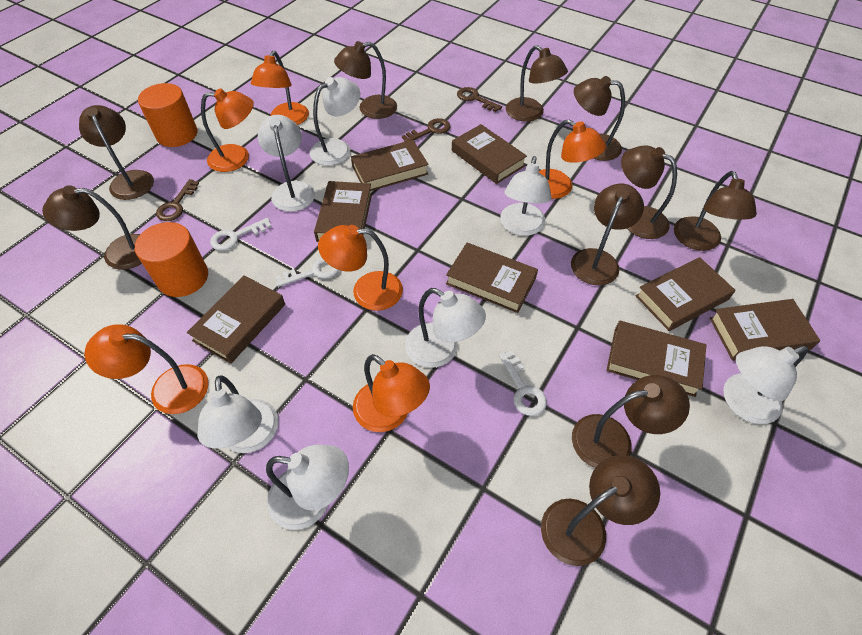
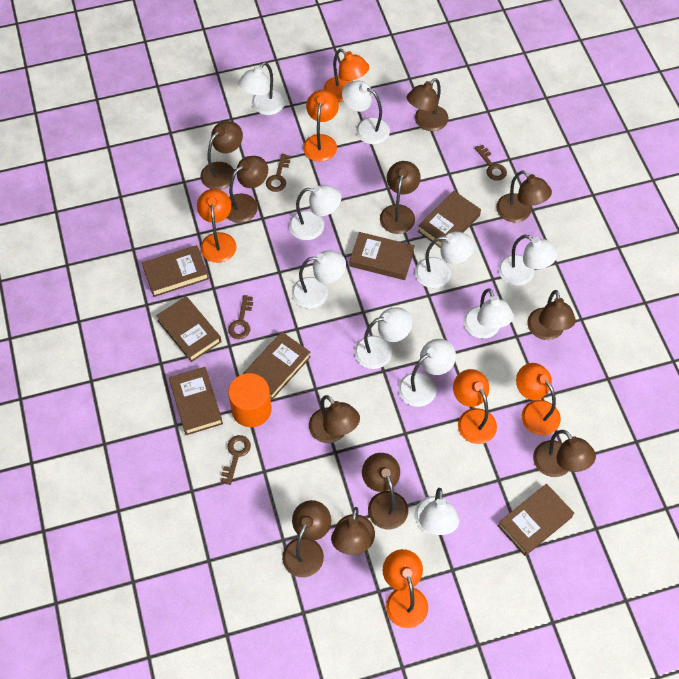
brown book: 8 -> 7
brown key: 3 -> 4
brown lamp: 10 -> 11
orange cylinder: 2 -> 1
white key: 3 -> 0
white lamp: 7 -> 10

